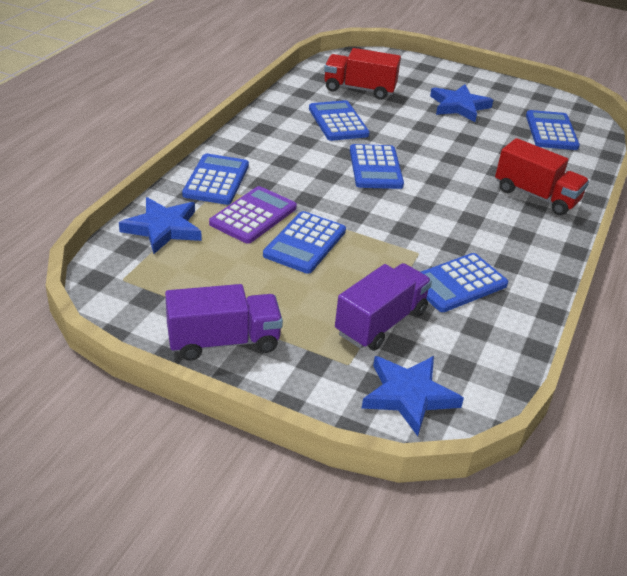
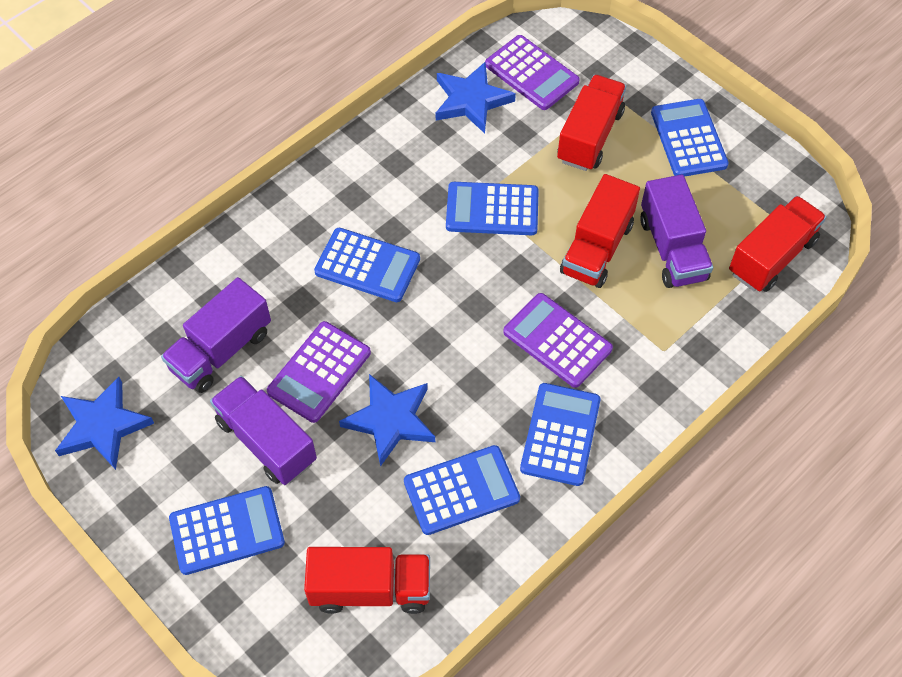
purple calculator: 1 -> 3
purple truck: 2 -> 3
red truck: 2 -> 4

